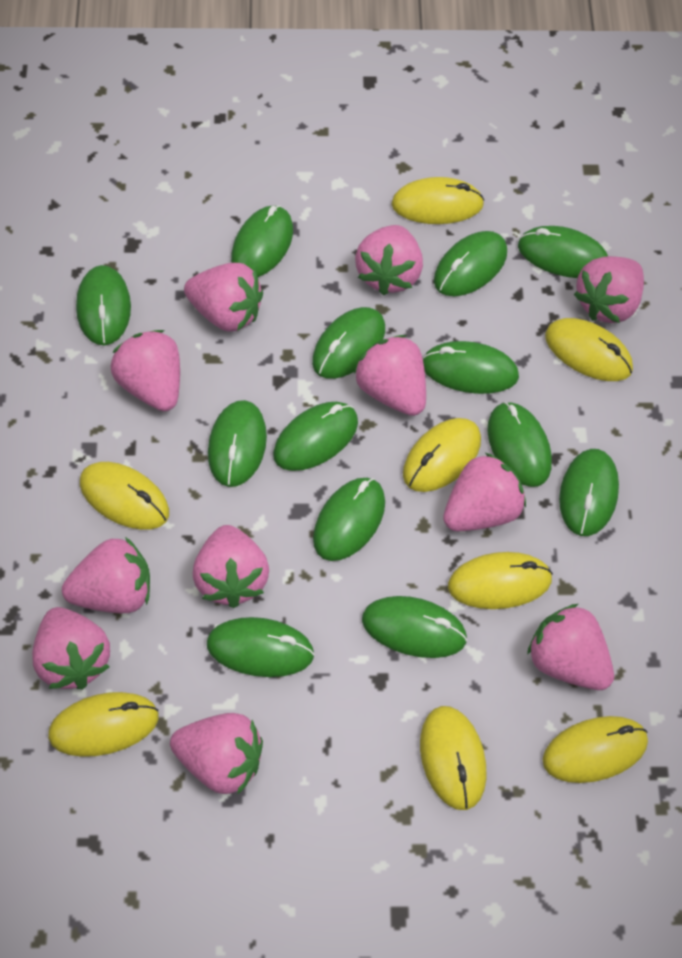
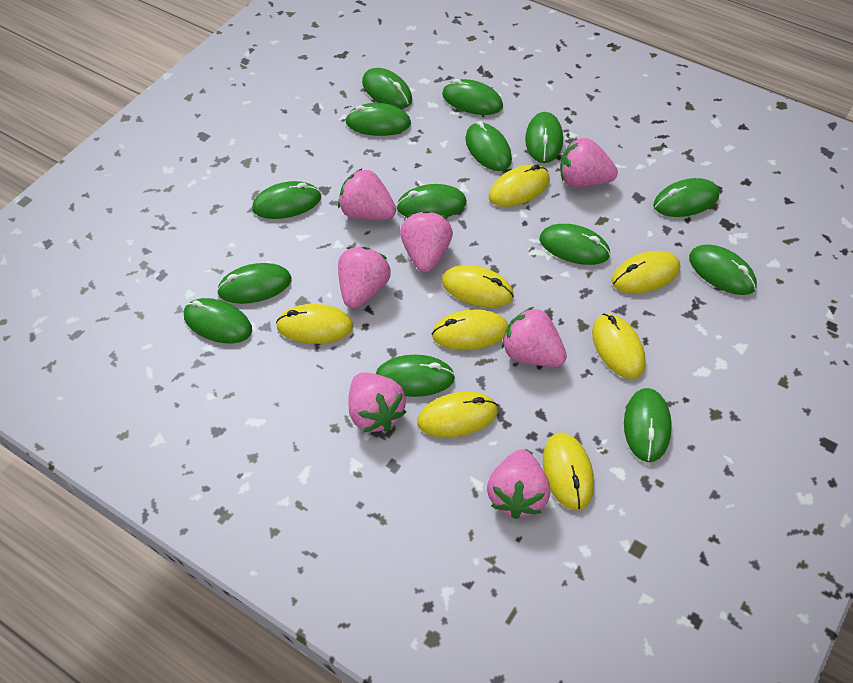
green mouse: 13 -> 14
pink strawberry: 11 -> 7

